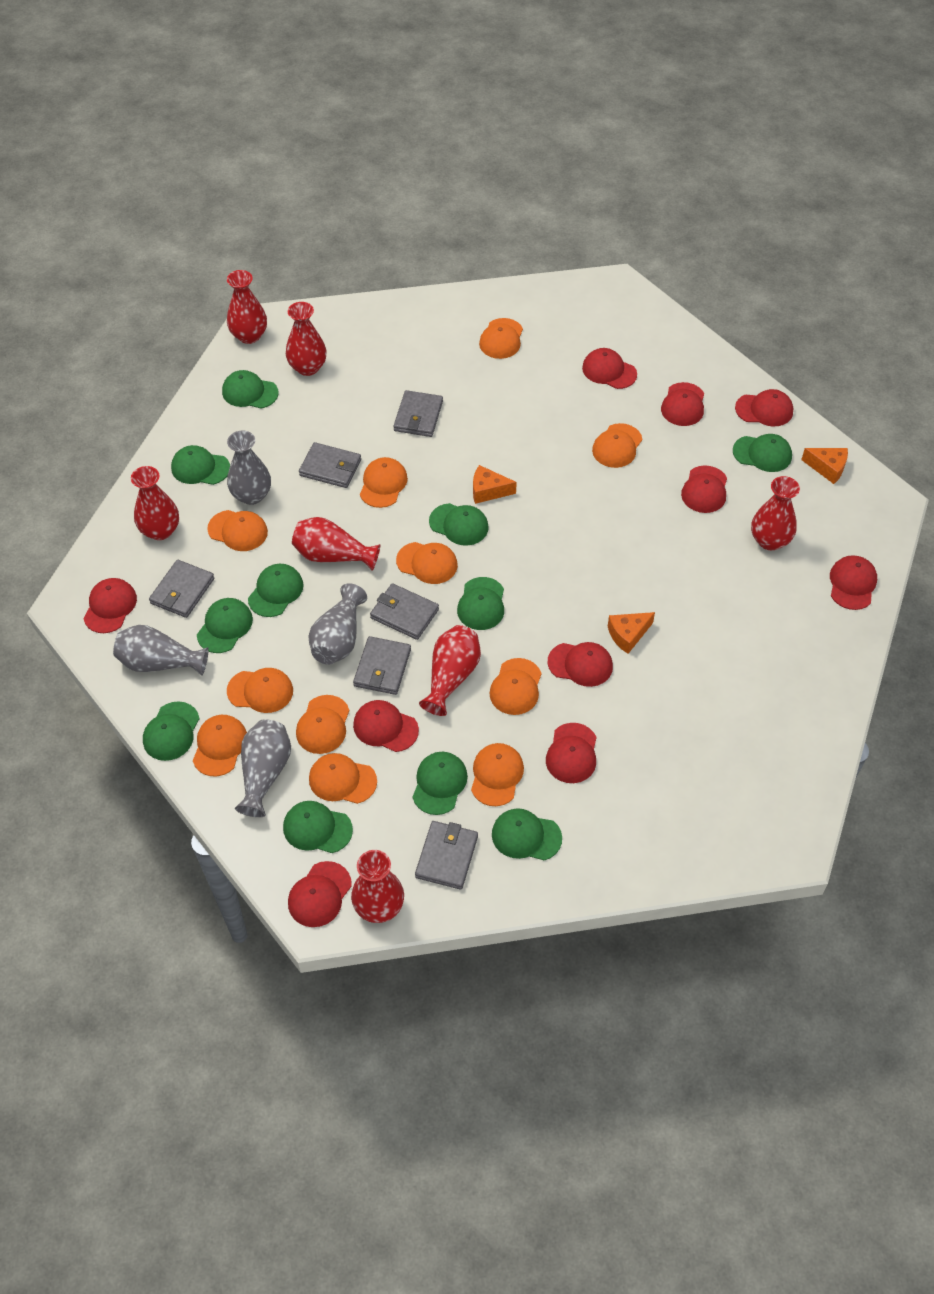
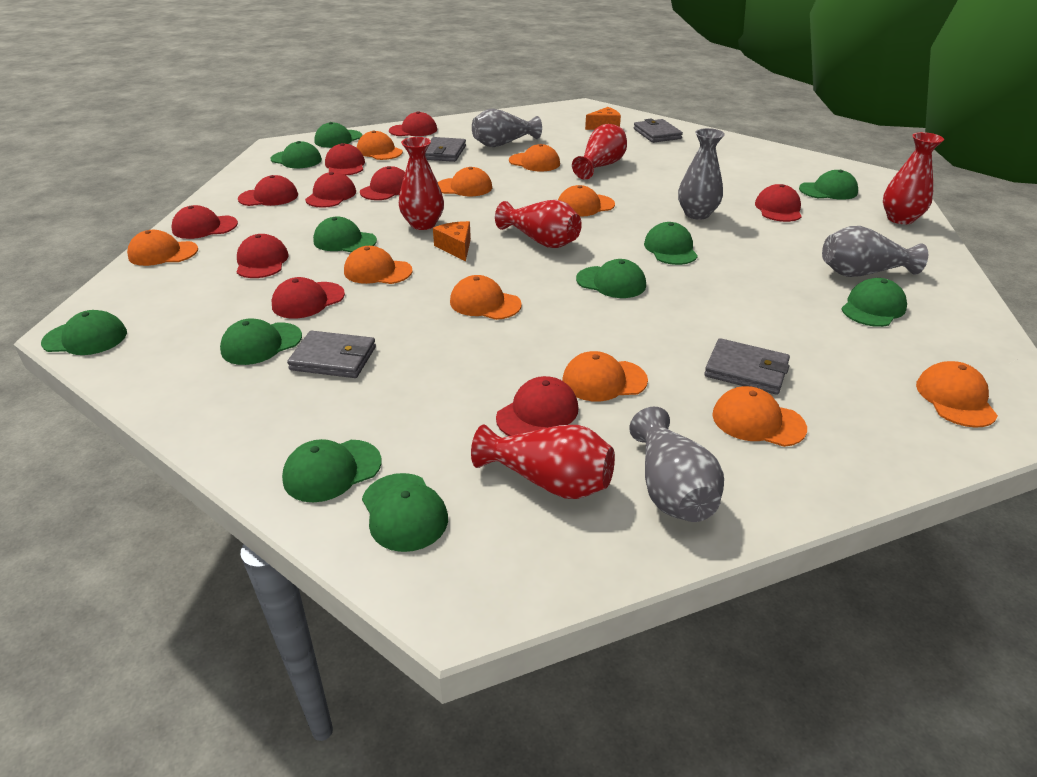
grey wallet: 6 -> 4
orange cap: 11 -> 10
orange cheese: 3 -> 2
red vase: 7 -> 5

